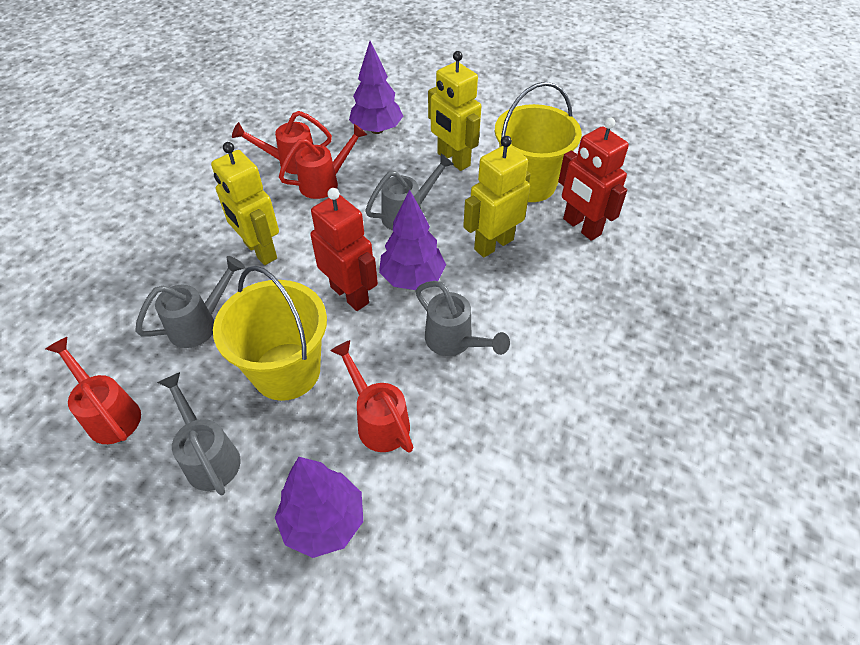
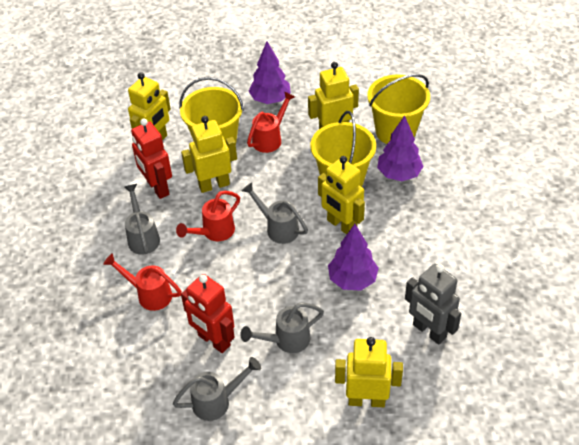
grey robot: 0 -> 1
red watering can: 4 -> 3
yellow bucket: 2 -> 3
yellow robot: 3 -> 5

